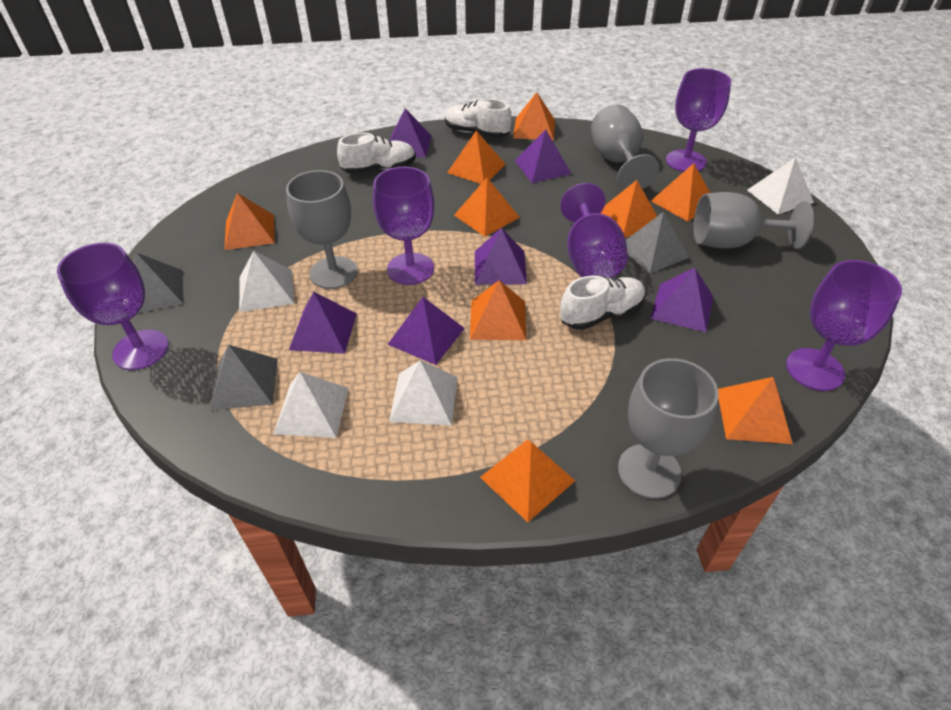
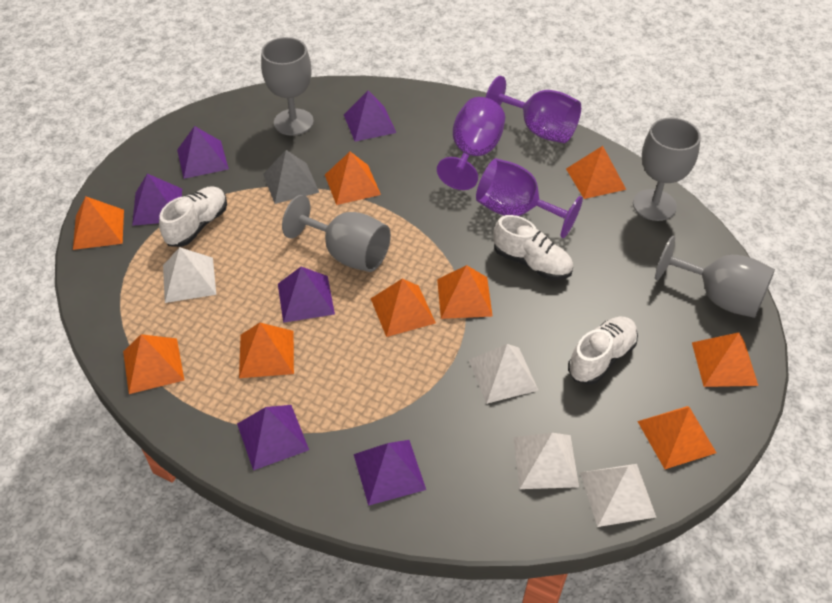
grey pyramid: 3 -> 1
purple goblet: 5 -> 3

